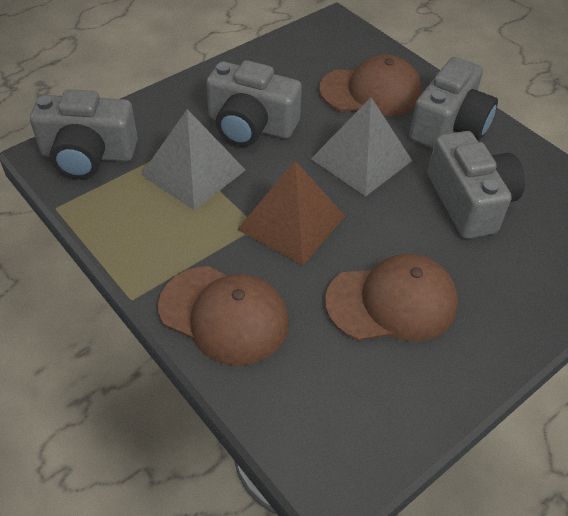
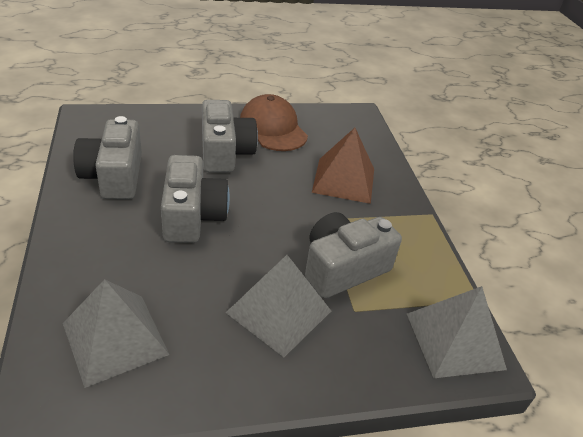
brown cap: 3 -> 1
grey pyramid: 2 -> 3

